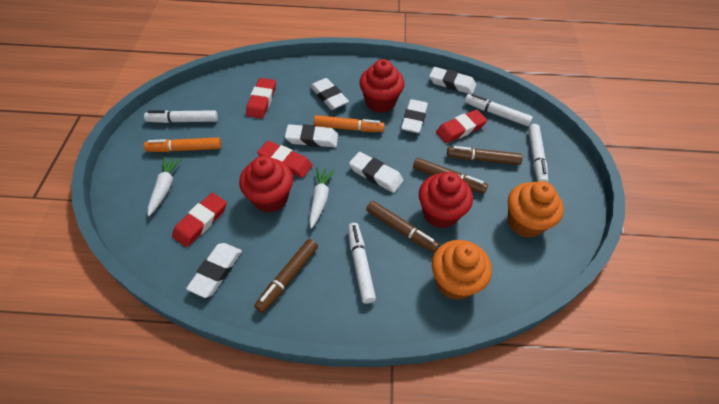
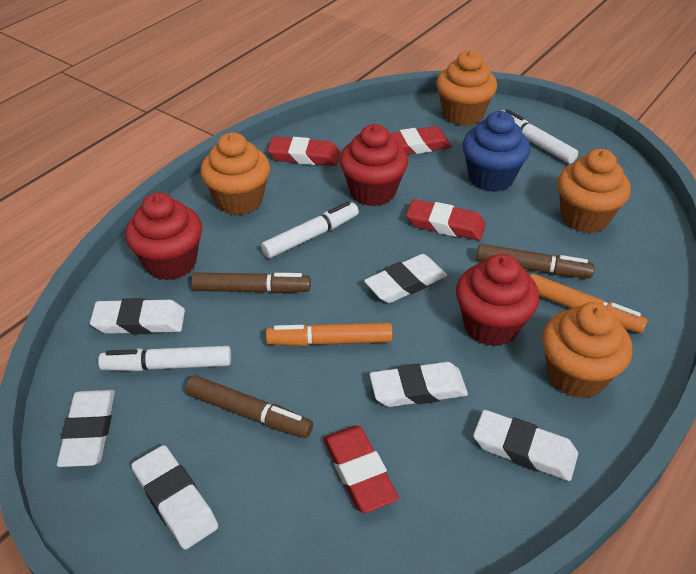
blue cupcake: 0 -> 1
brown marker: 4 -> 3
orange cupcake: 2 -> 4
white carrot: 2 -> 0
white marker: 4 -> 3

